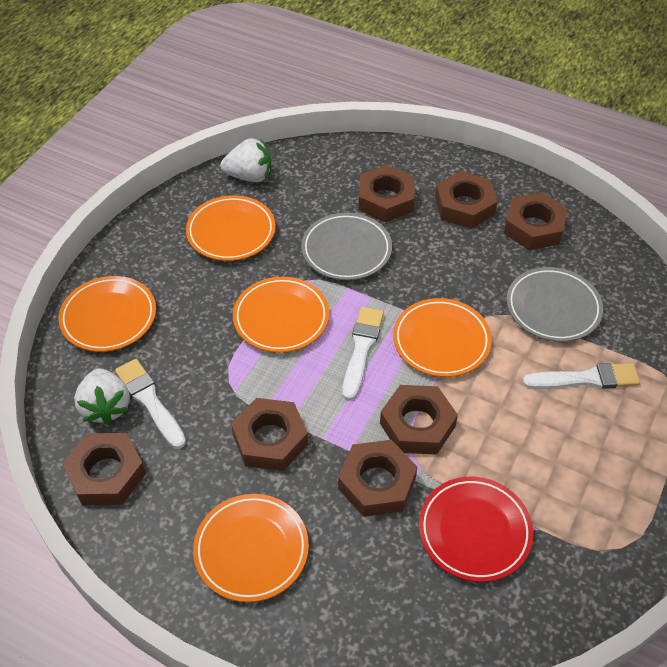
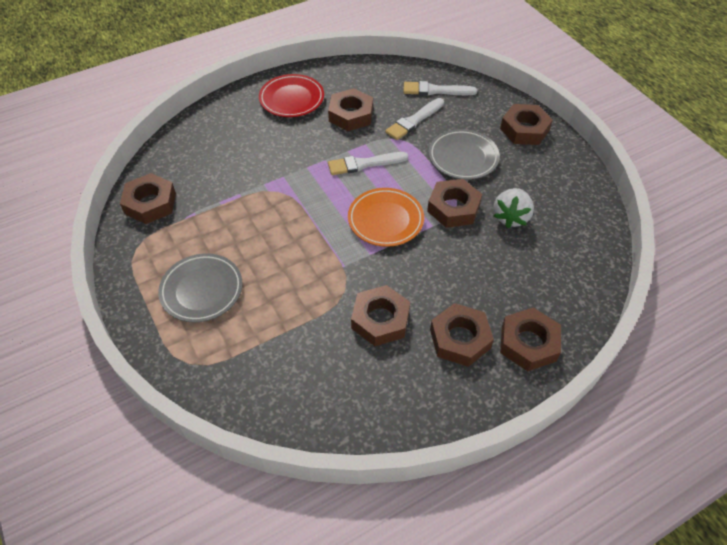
orange plate: 5 -> 1
white strawberry: 2 -> 1

